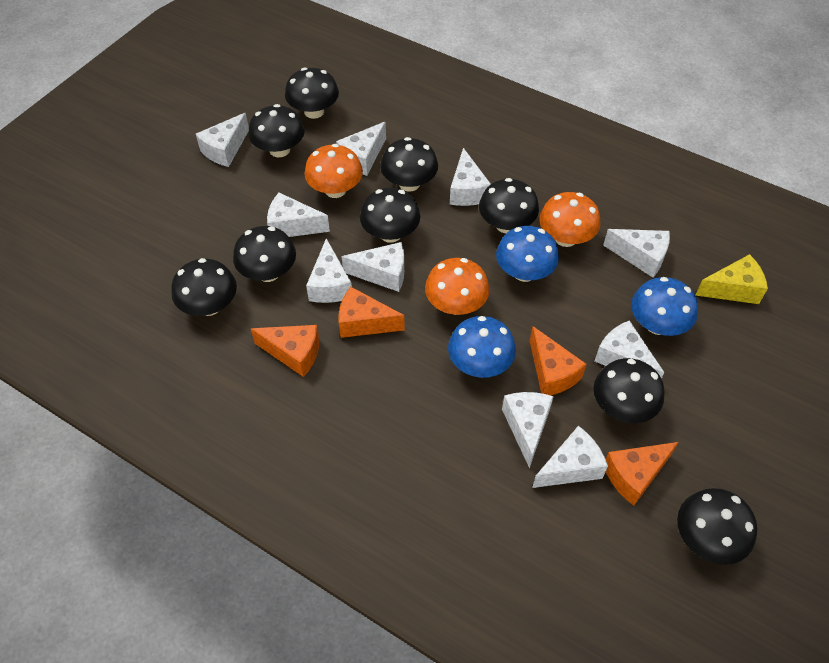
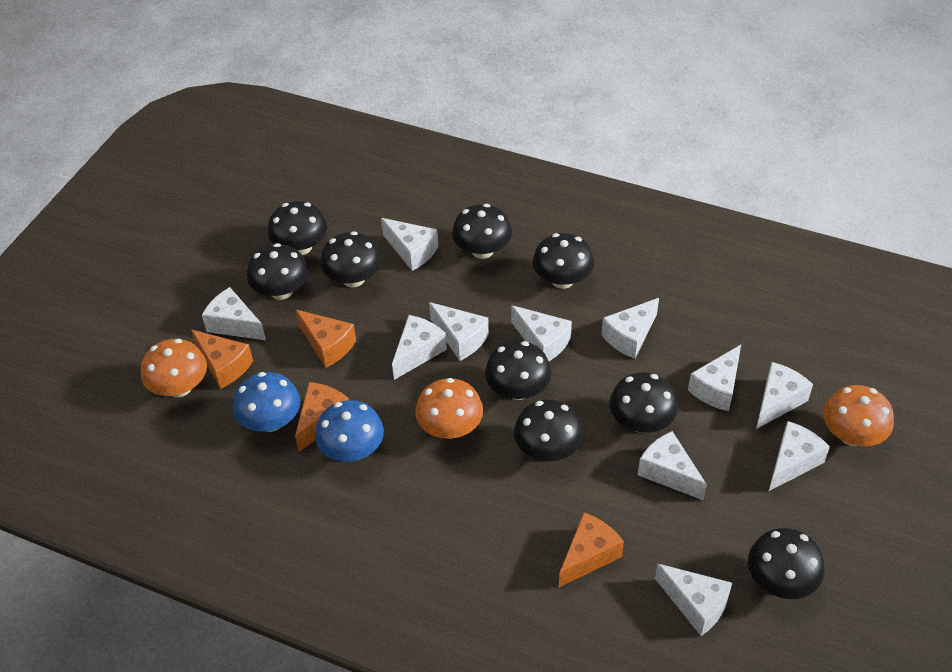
blue mushroom: 3 -> 2
white cheese: 10 -> 11
yellow cheese: 1 -> 0

